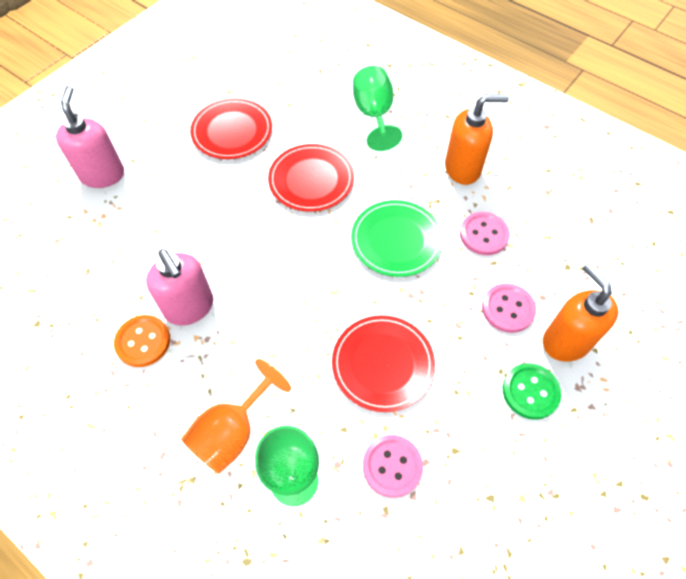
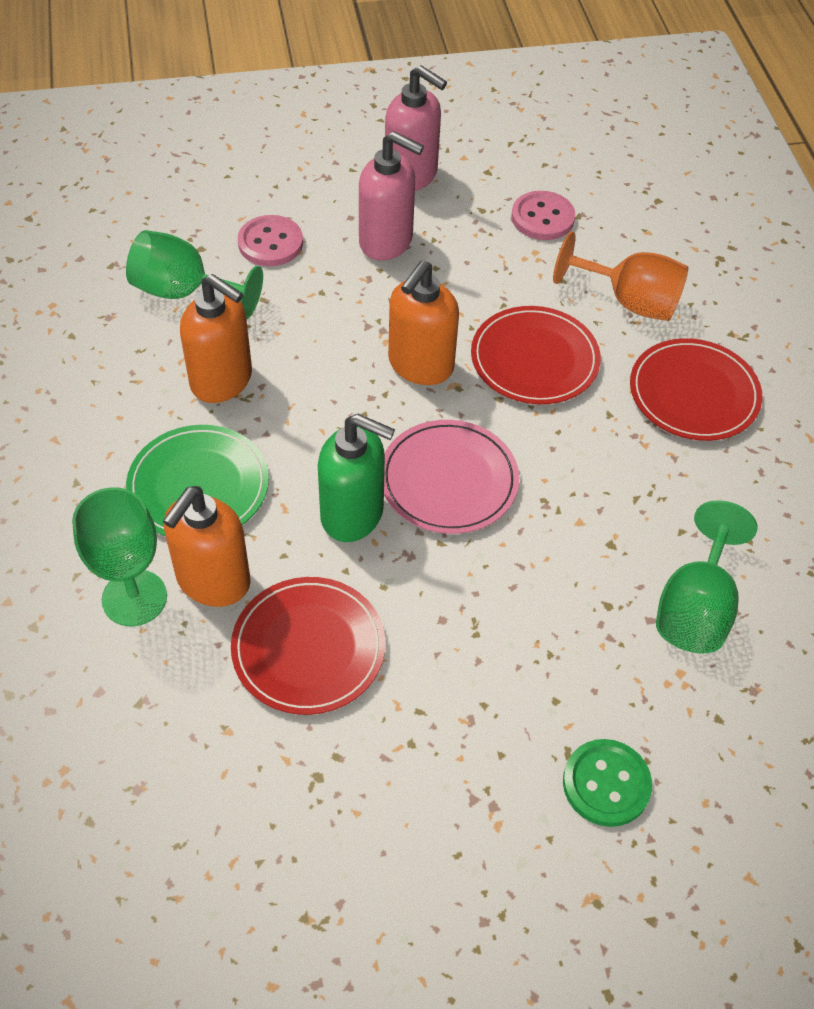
green goblet: 2 -> 3
green soap dispenser: 0 -> 1
orange button: 1 -> 0
orange soap dispenser: 2 -> 3
pink button: 3 -> 2
pink plate: 0 -> 1

